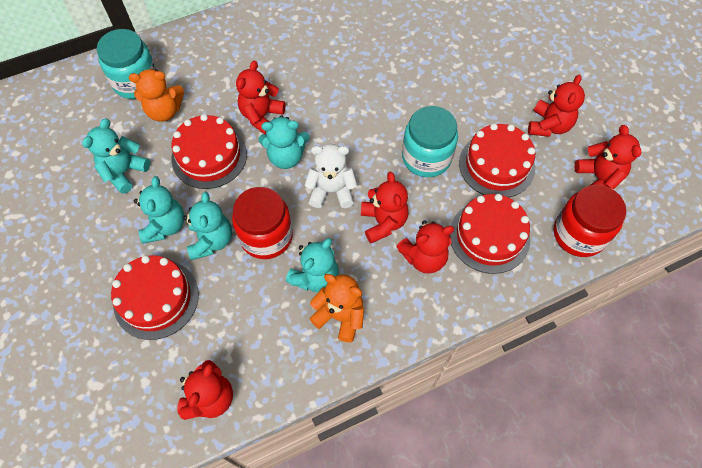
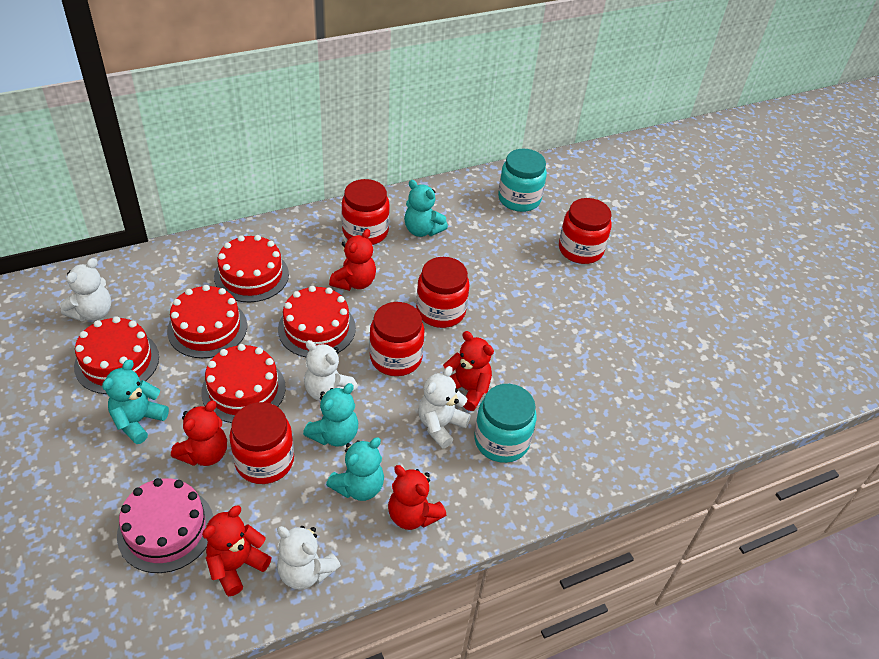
orange teddy bear: 2 -> 0
pink cake: 0 -> 1
red cake: 4 -> 5
red jar: 2 -> 5
red teddy bear: 6 -> 5
turquoise teddy bear: 5 -> 4
white teddy bear: 1 -> 4

